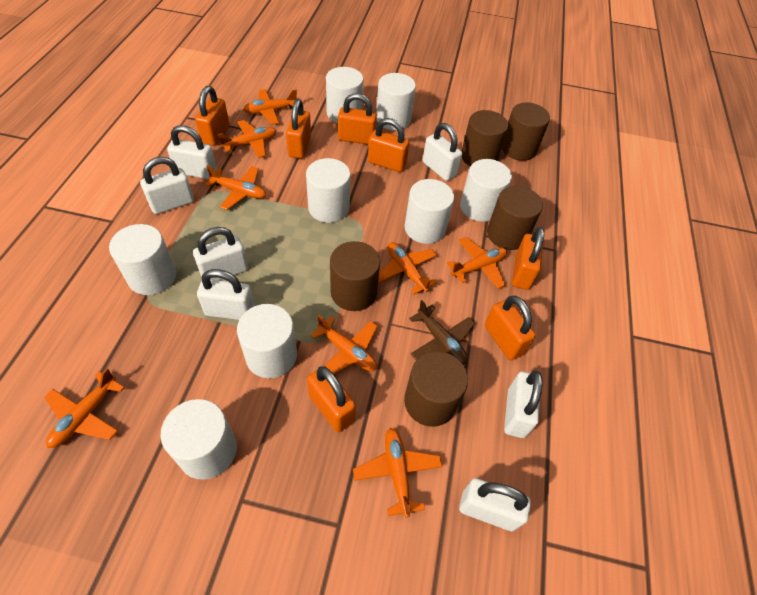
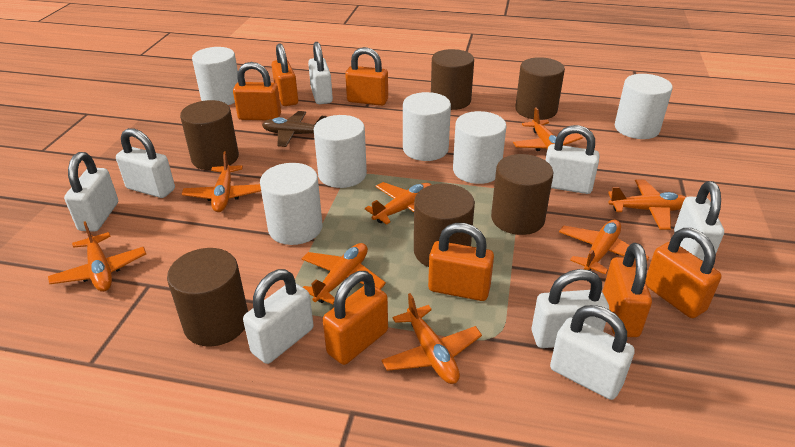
brown cylinder: 5 -> 6
white cylinder: 8 -> 6
white padlock: 7 -> 8

